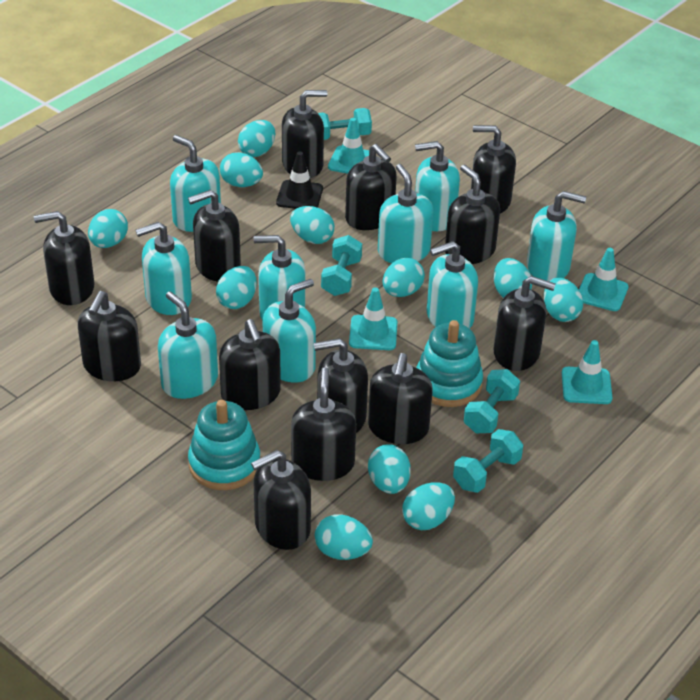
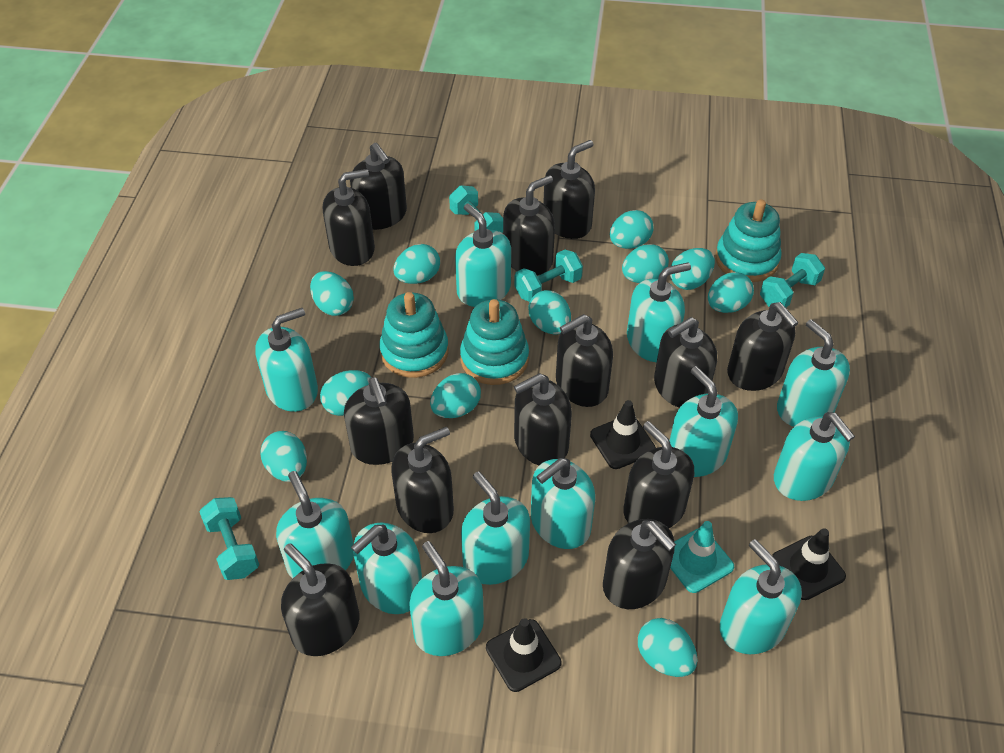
black traffic cone: 1 -> 3
turquoise soap dispenser: 9 -> 12
turquoise stacking toy: 2 -> 3
turquoise traffic cone: 4 -> 1

